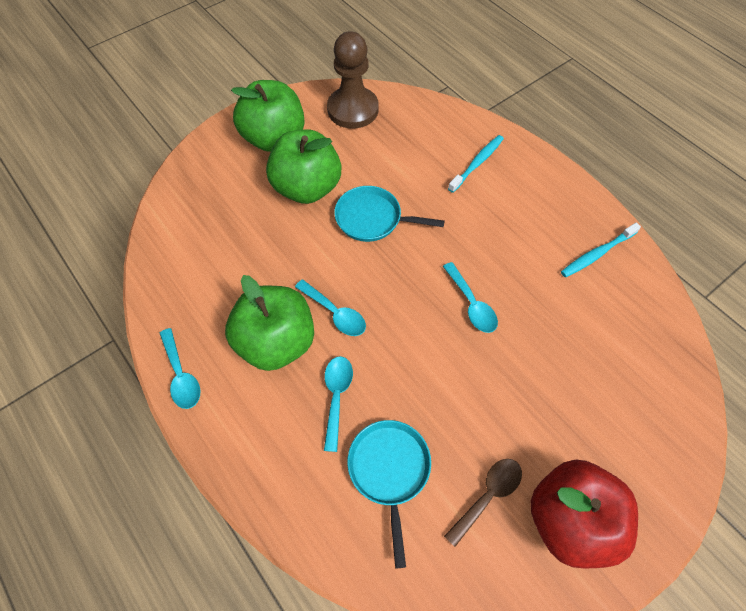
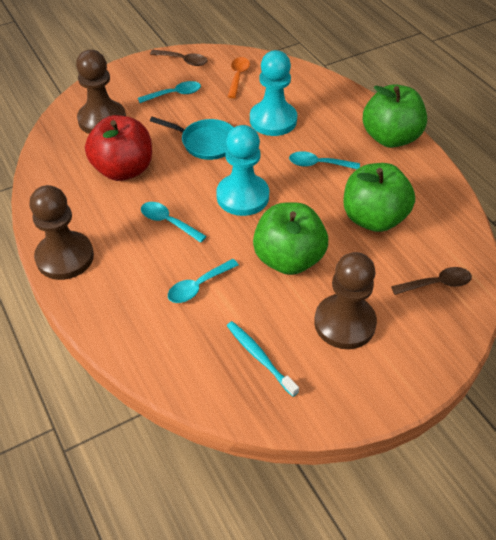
brown pawn: 1 -> 3
brown spoon: 1 -> 2
orange spoon: 0 -> 1
turquoise pan: 2 -> 1
turquoise pawn: 0 -> 2
turquoise toothbrush: 2 -> 1

